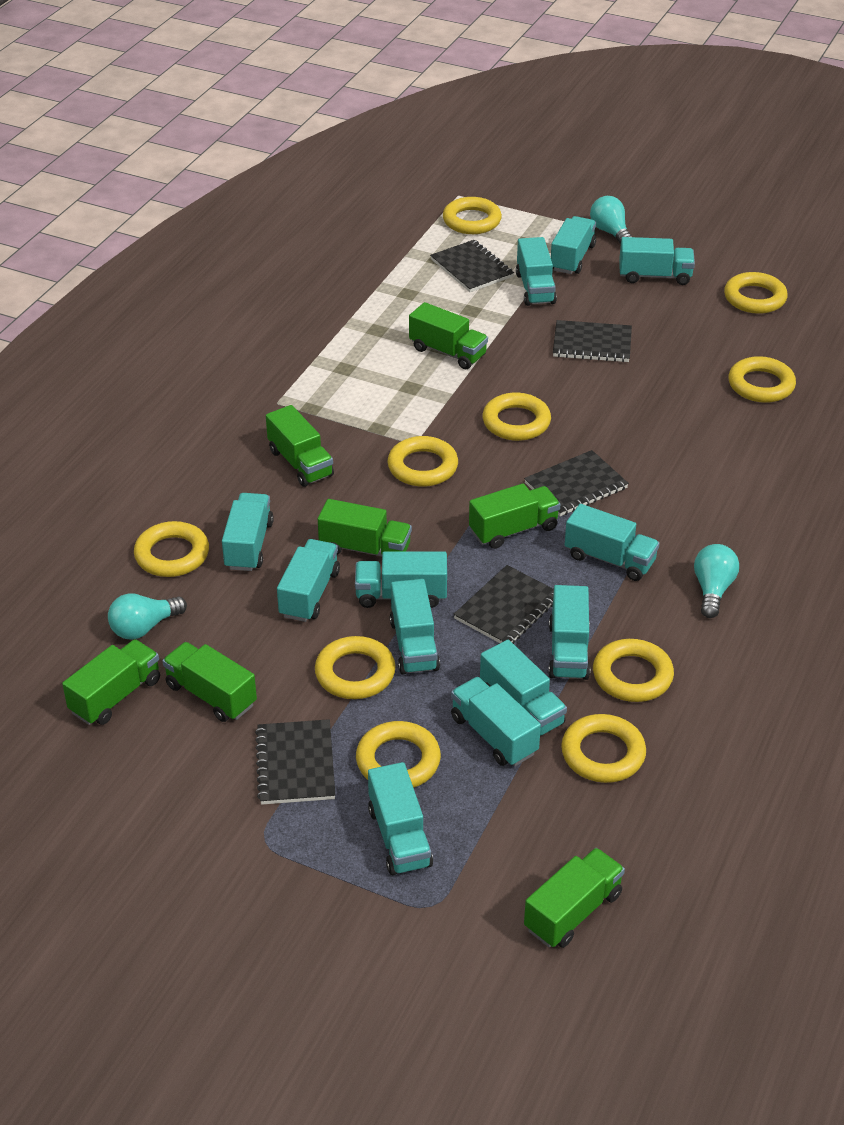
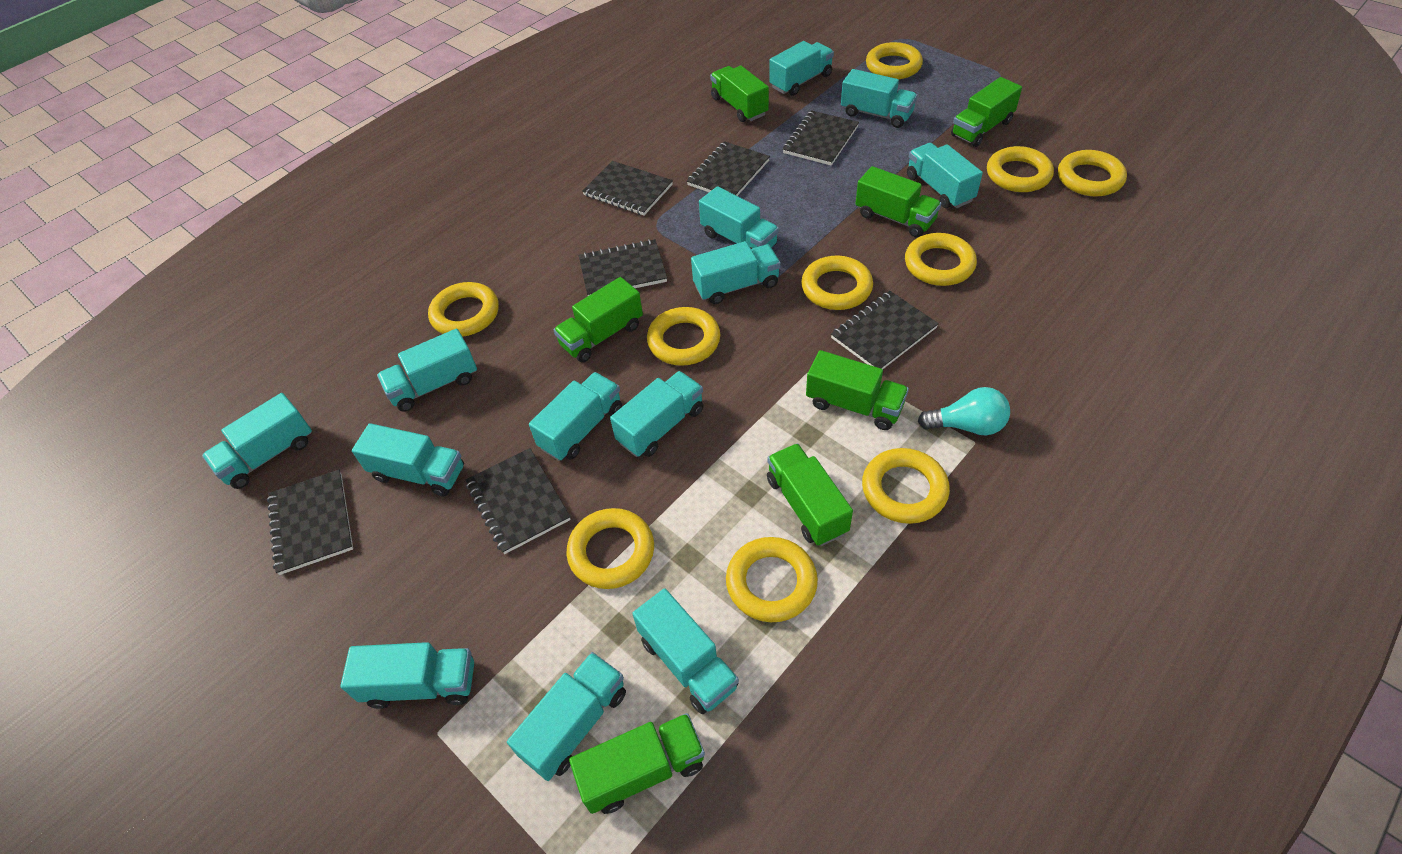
black notebook: 5 -> 7
turquoise light bulb: 3 -> 1
turquoise truck: 12 -> 13

